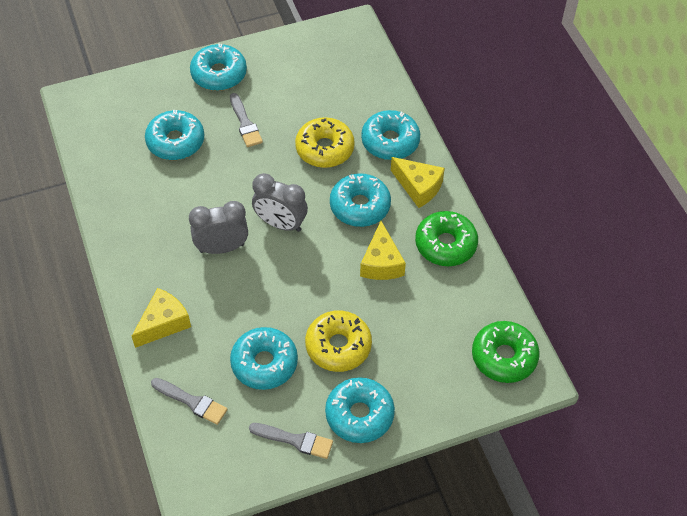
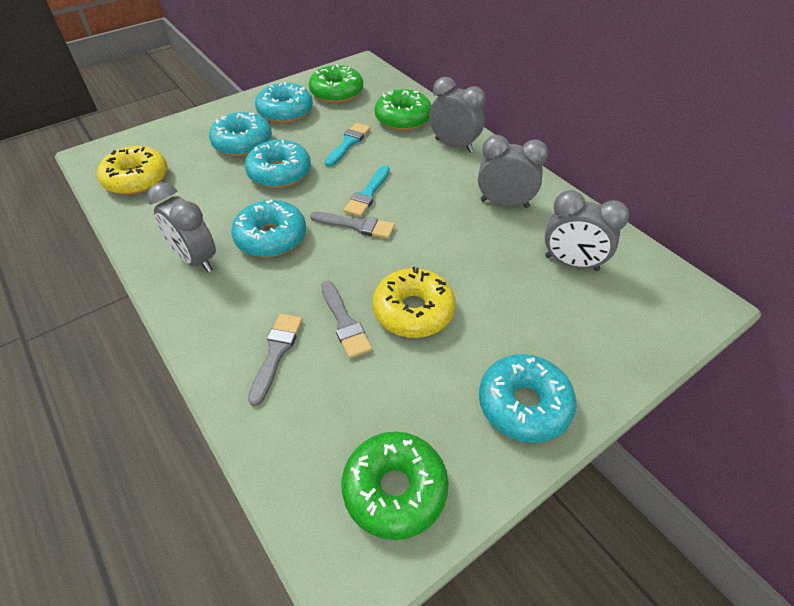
green donut: 2 -> 3
grey clock: 2 -> 4
turquoise brush: 0 -> 2
turquoise donut: 6 -> 5
yellow cheese: 3 -> 0

